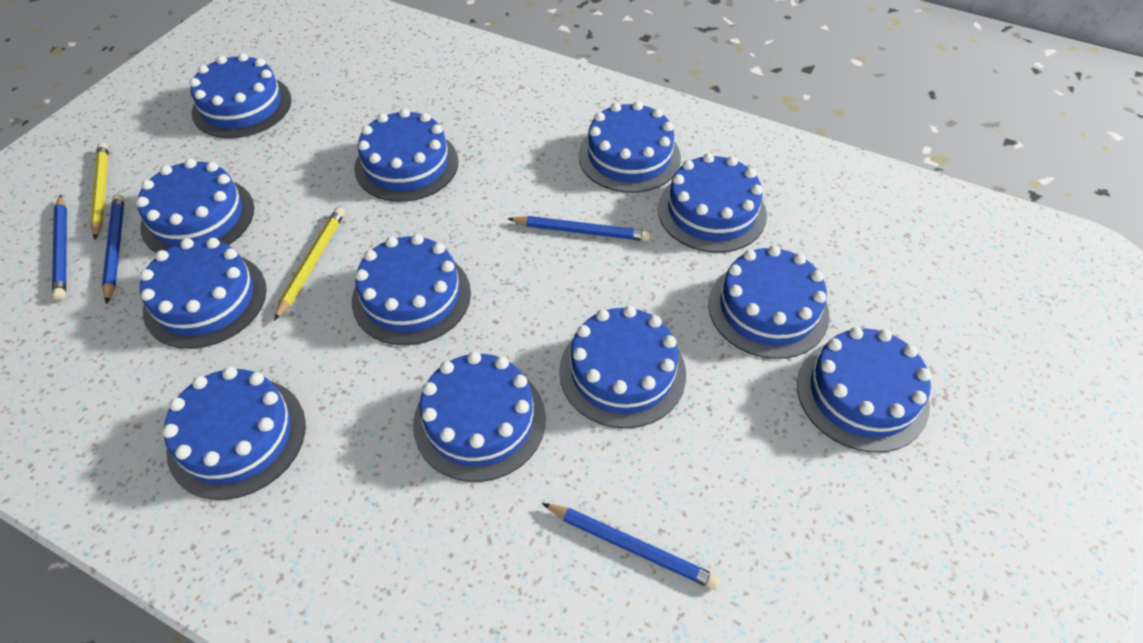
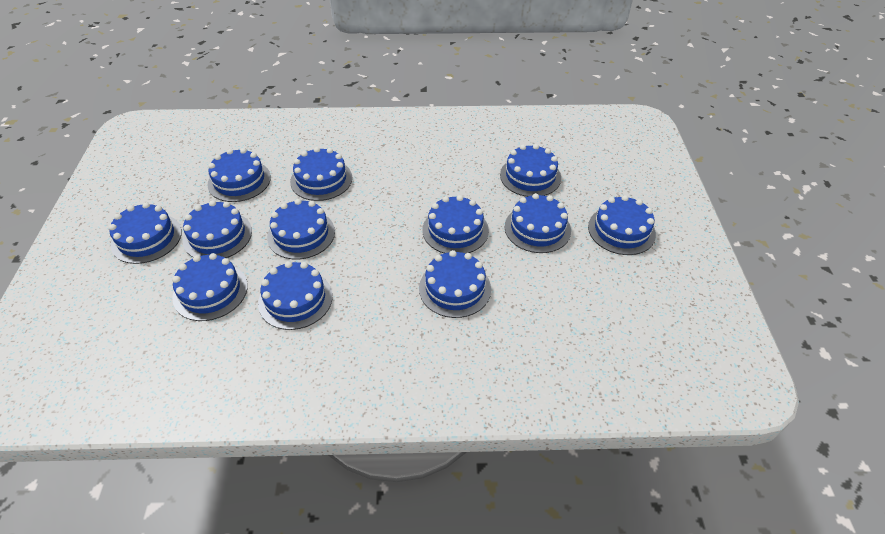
blue pencil: 4 -> 0
yellow pencil: 2 -> 0

